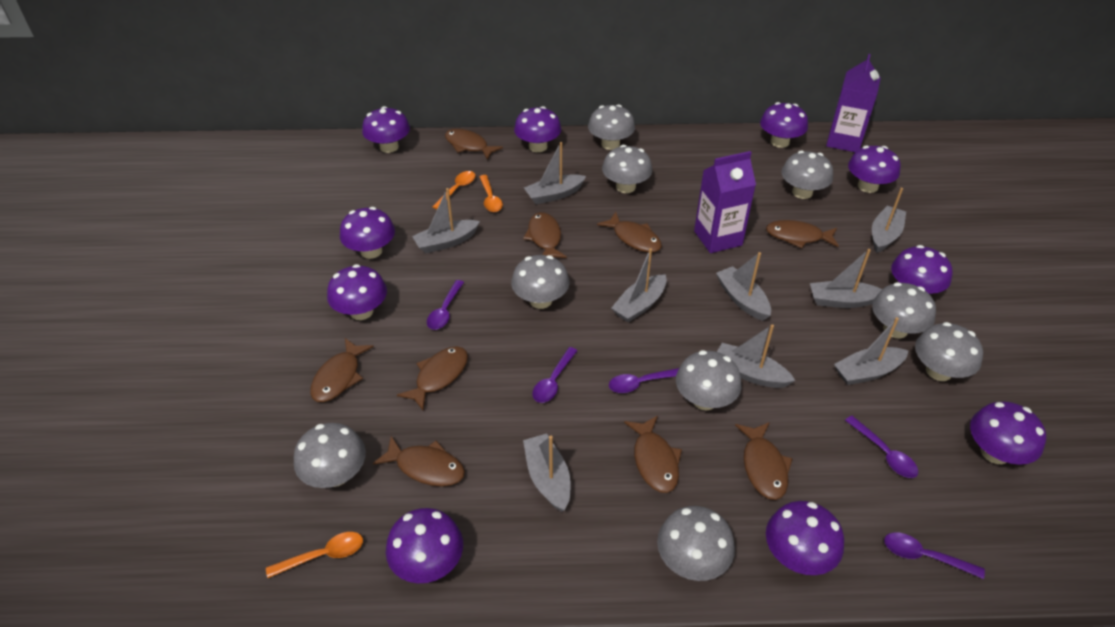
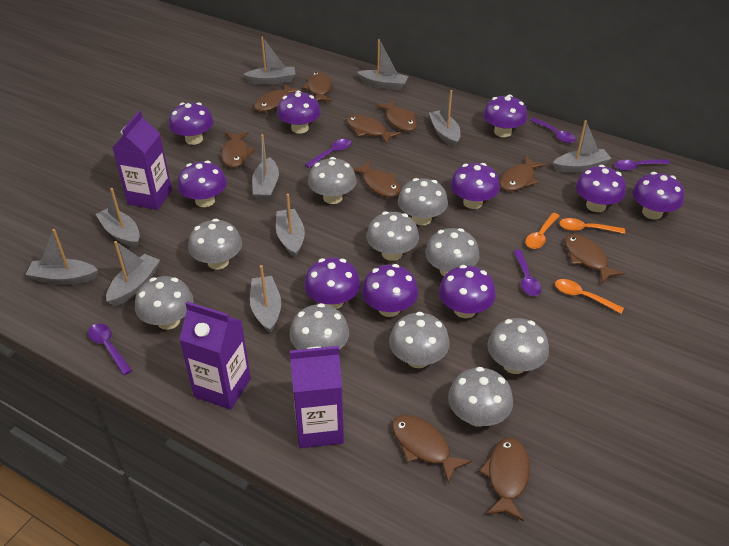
brown fish: 9 -> 10
grey boat: 9 -> 10
grey mushroom: 9 -> 10
purple carton: 2 -> 3

